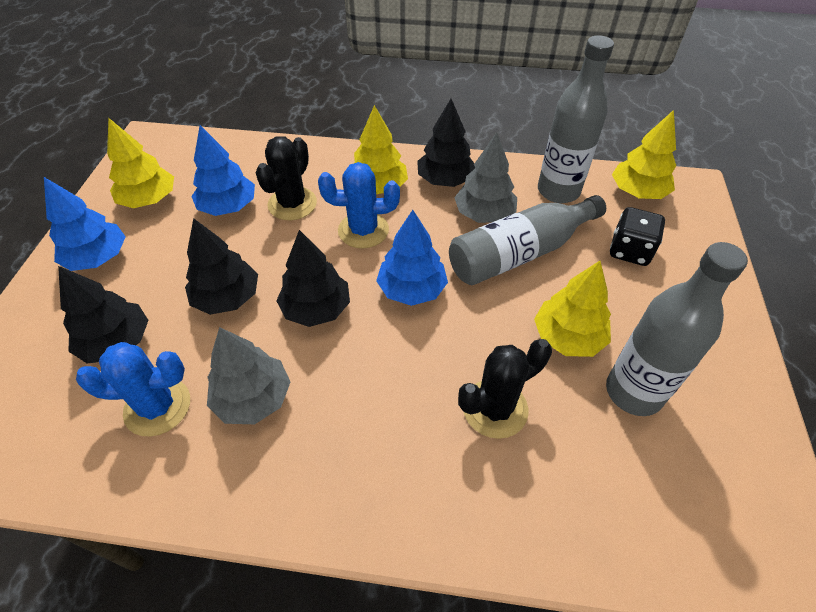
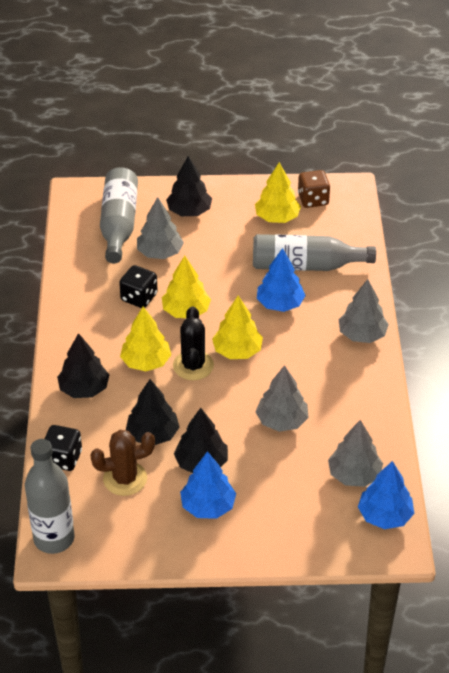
black cactus: 2 -> 1
black dice: 1 -> 2
blue cactus: 2 -> 0
brown cactus: 0 -> 1
brown dice: 0 -> 1
grey tree: 2 -> 4

